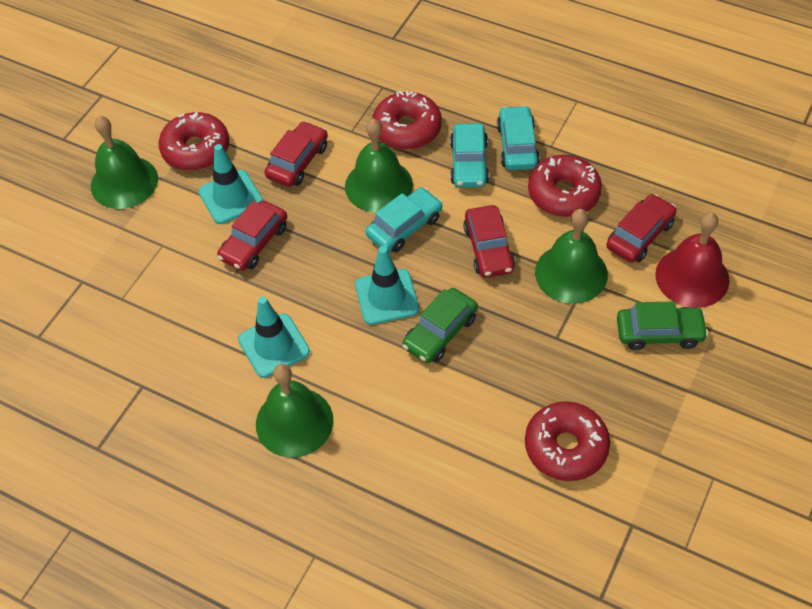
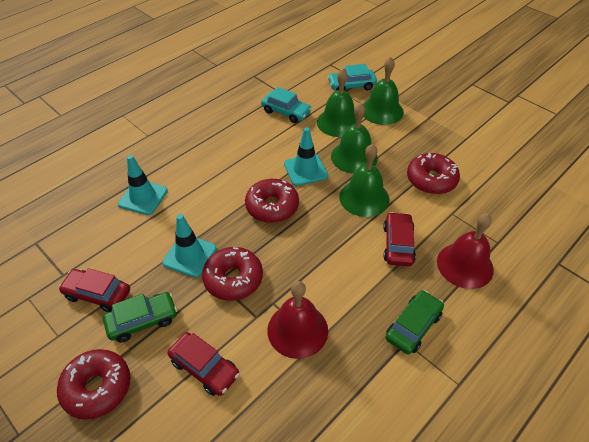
red bell: 1 -> 2
red car: 4 -> 3
turquoise car: 3 -> 2

